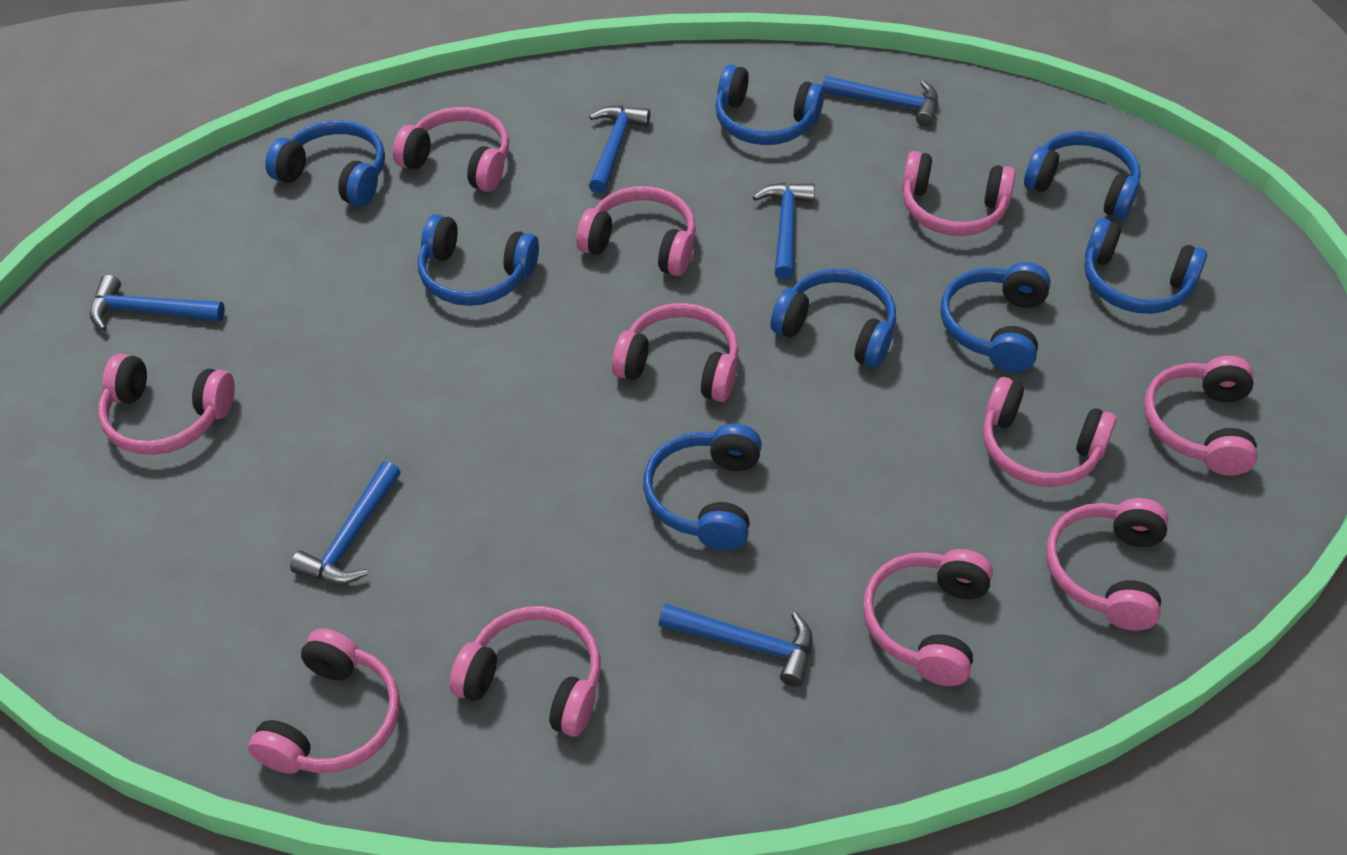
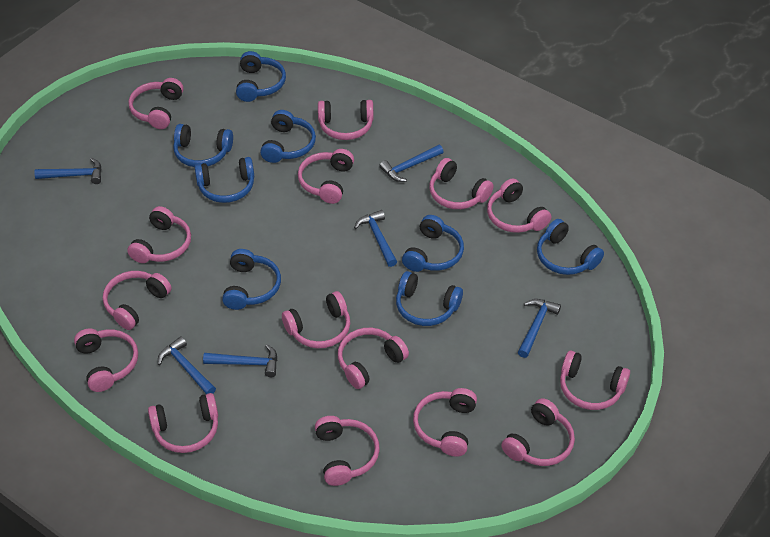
pink headphones: 11 -> 15

